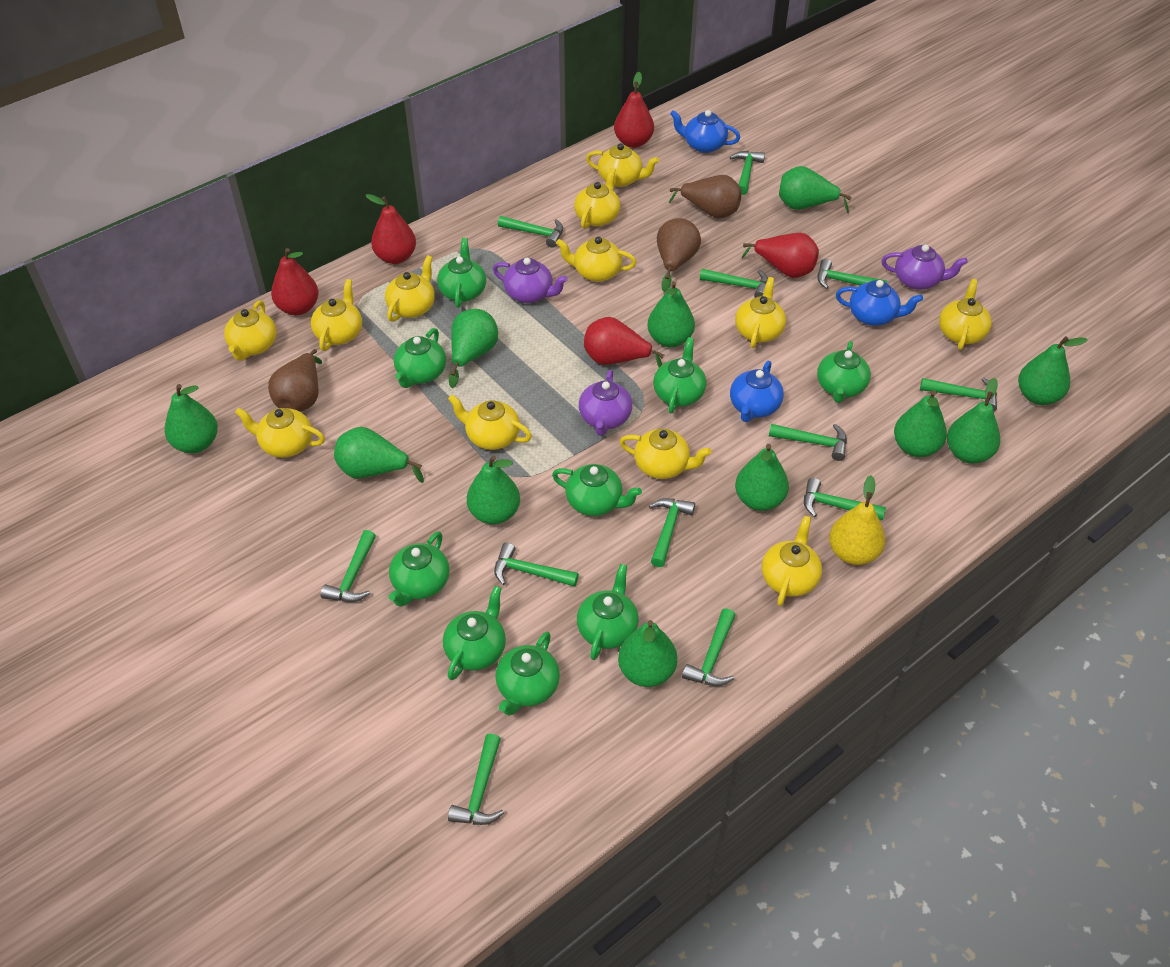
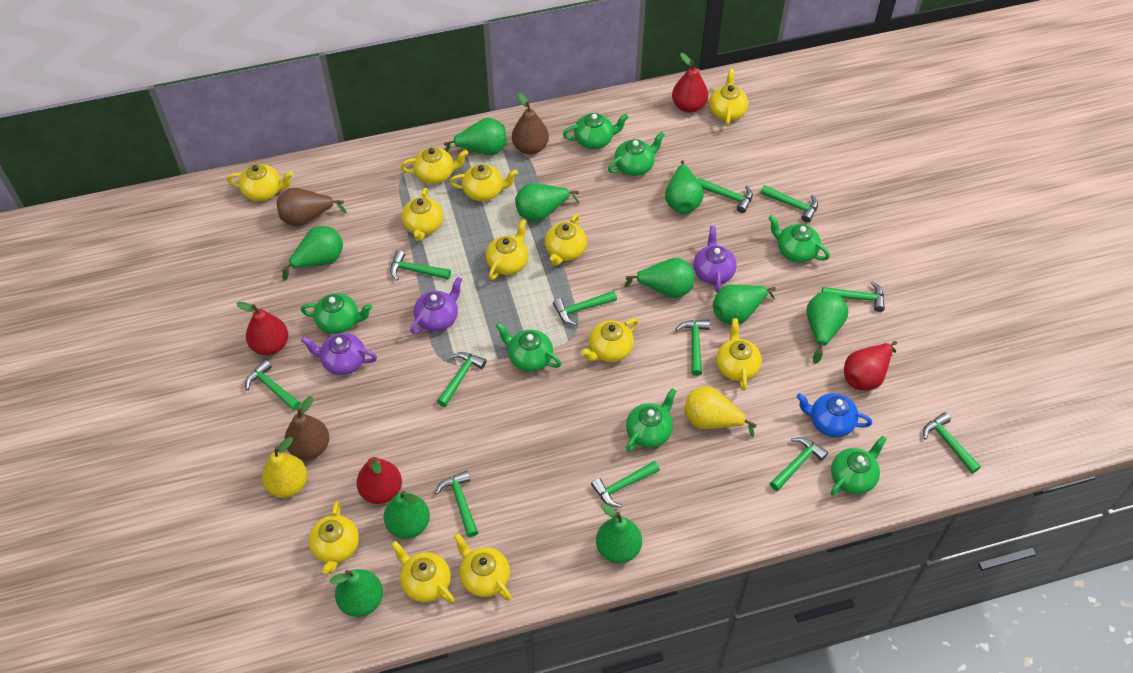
blue teapot: 3 -> 1
green pear: 11 -> 10
green teapot: 9 -> 7
red pear: 5 -> 4
yellow pear: 1 -> 2

